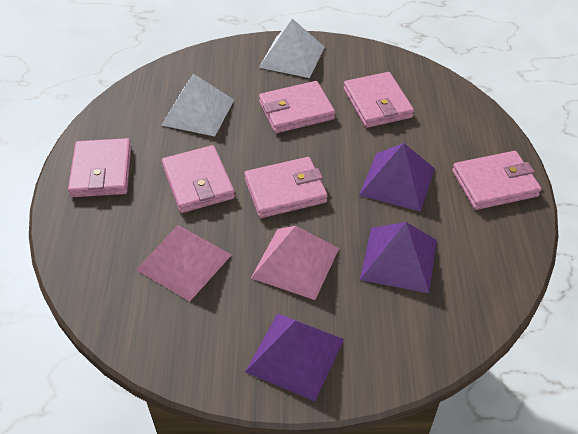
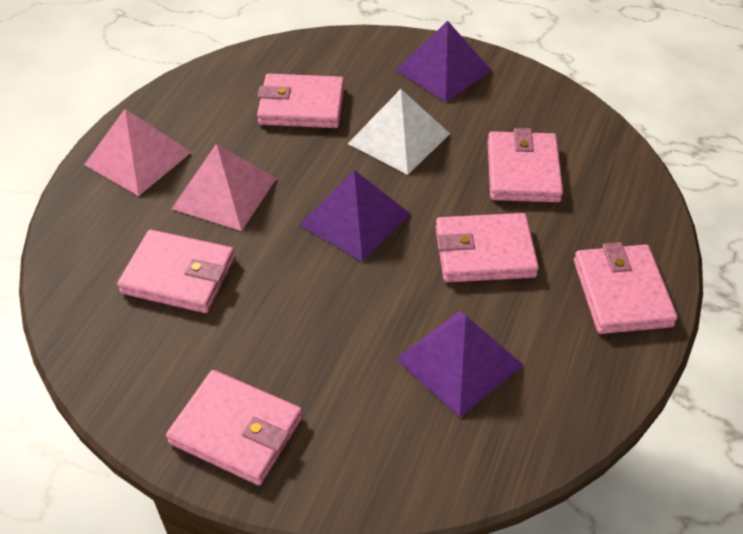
white pyramid: 2 -> 1

